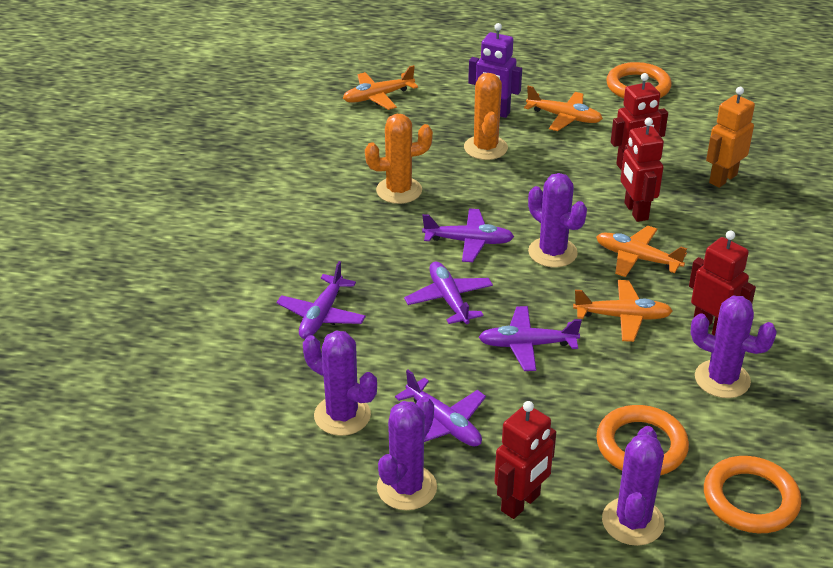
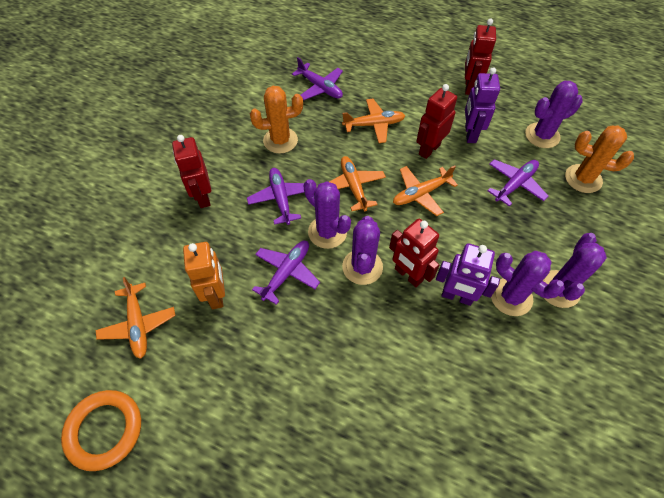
orange ring: 3 -> 1
purple plane: 5 -> 4
purple robot: 1 -> 2

